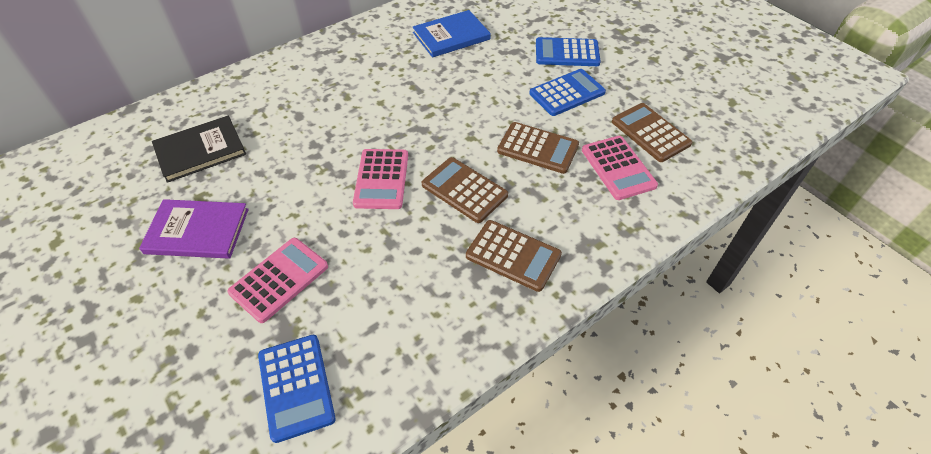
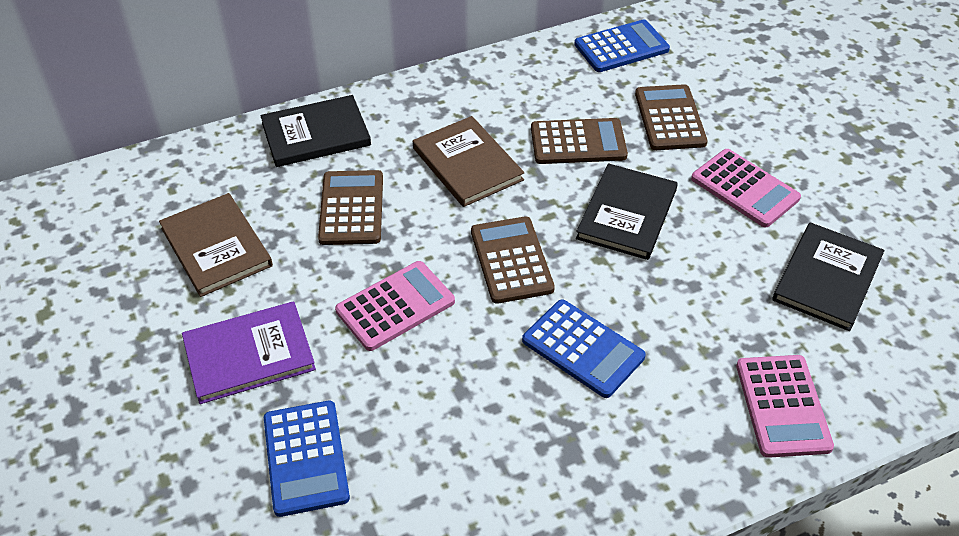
black book: 1 -> 3
blue book: 1 -> 0
brown book: 0 -> 2

